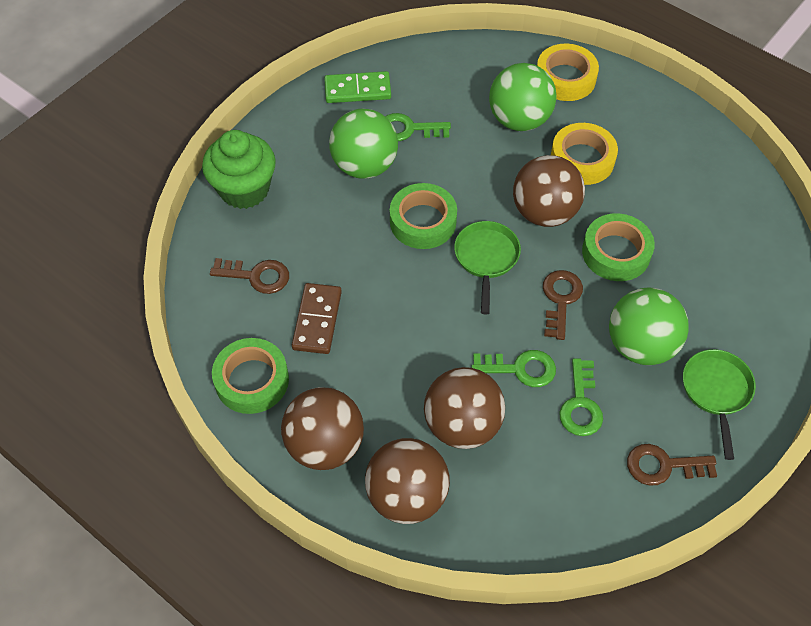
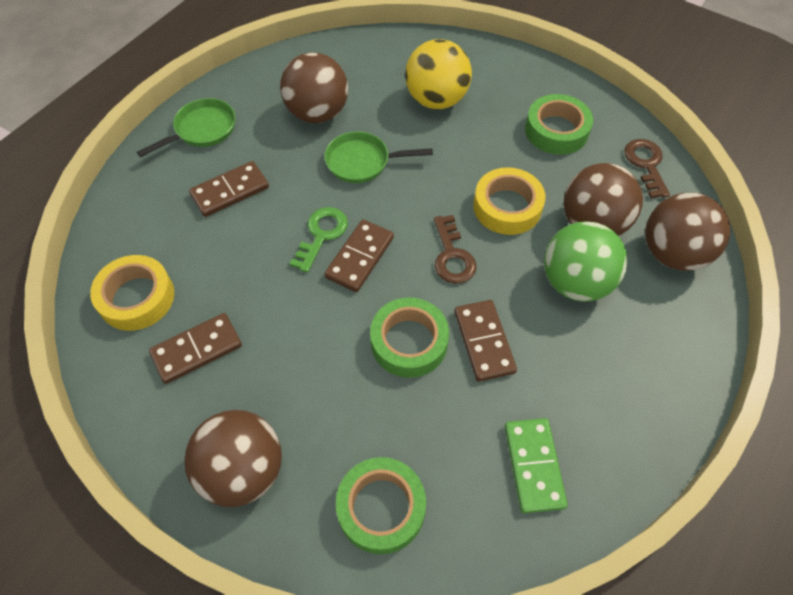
brown domino: 1 -> 4
brown key: 3 -> 2
green ball: 3 -> 1
green cupcake: 1 -> 0
green key: 3 -> 1
yellow ball: 0 -> 1

